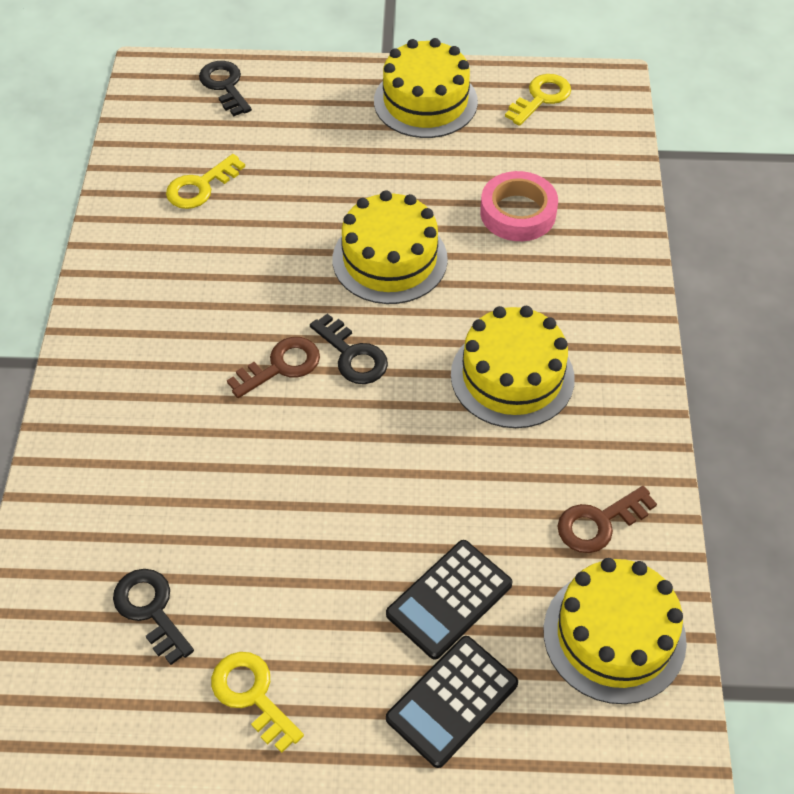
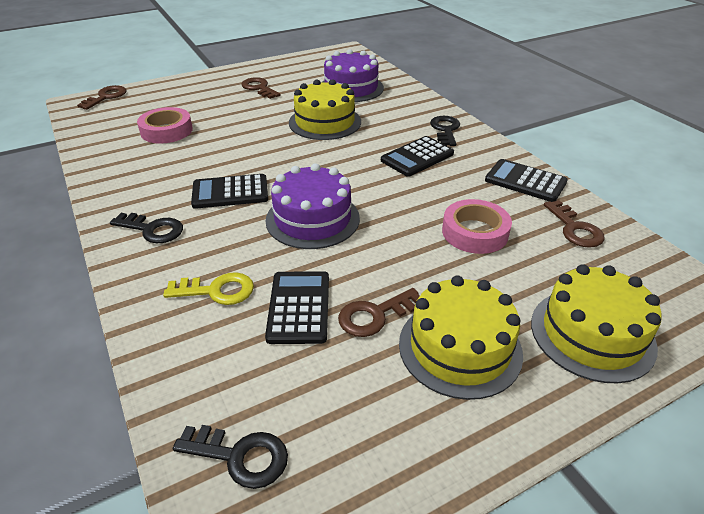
black calculator: 2 -> 4
brown key: 2 -> 4
pink tape: 1 -> 2
purple cake: 0 -> 2
yellow cake: 4 -> 3
yellow key: 3 -> 1

